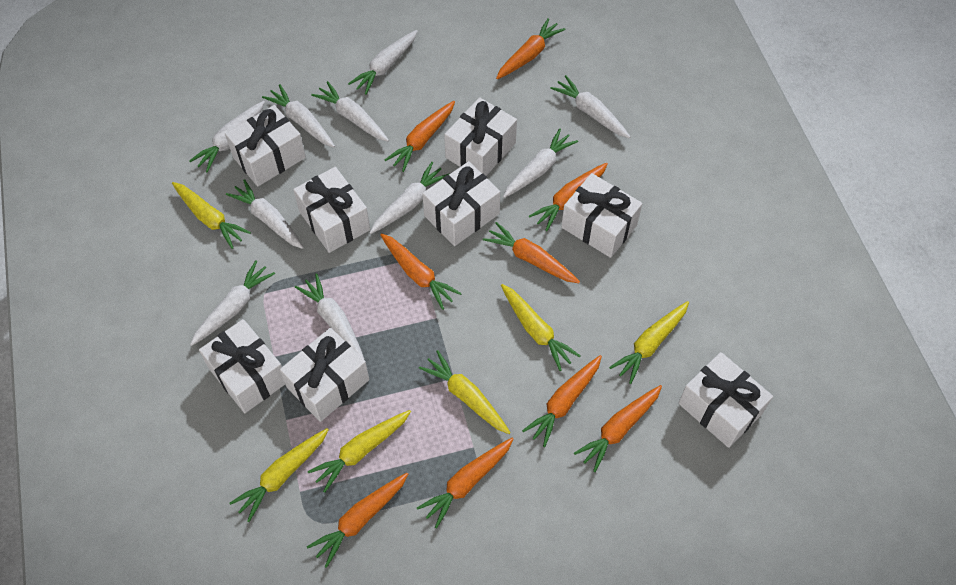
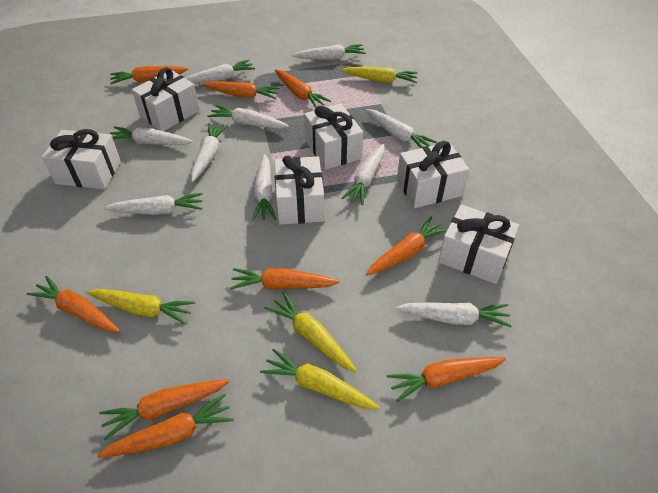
white gift: 8 -> 6
yellow carrot: 6 -> 4

